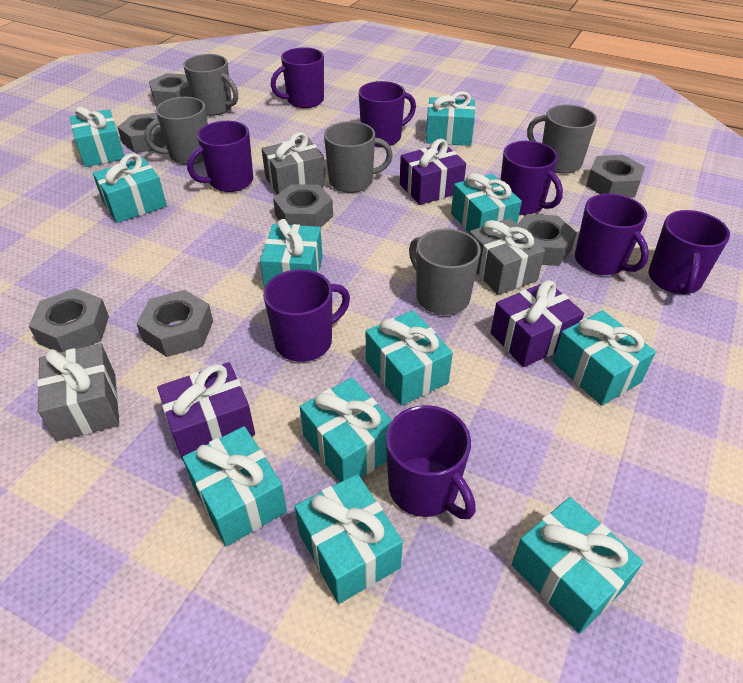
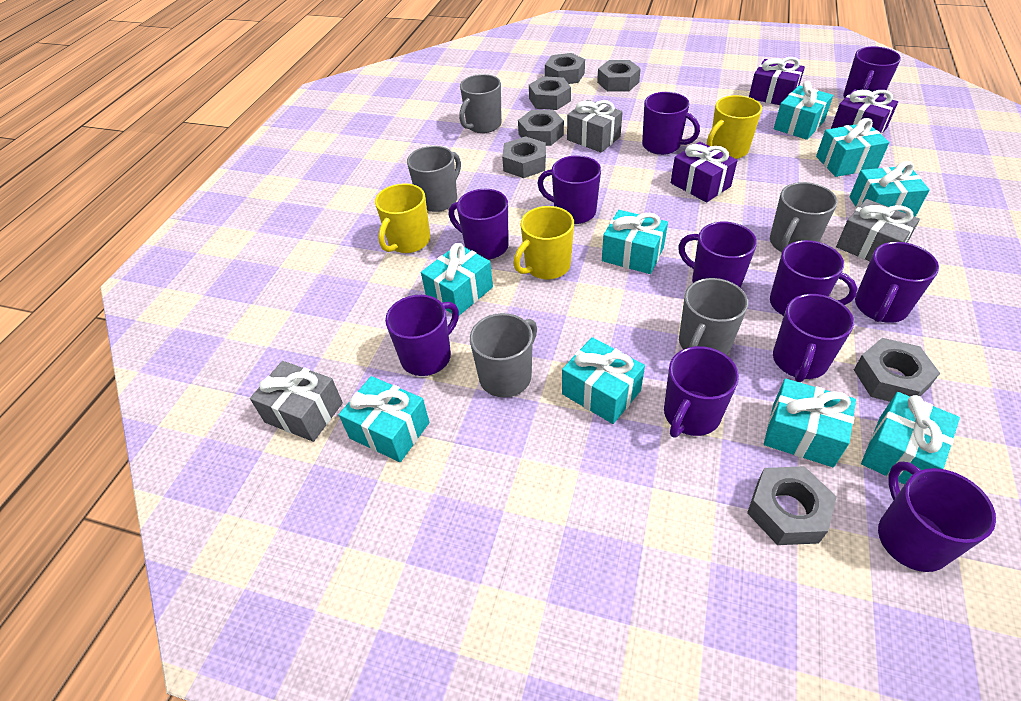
purple mug: 8 -> 11
turquoise gift: 11 -> 9
yellow mug: 0 -> 3

